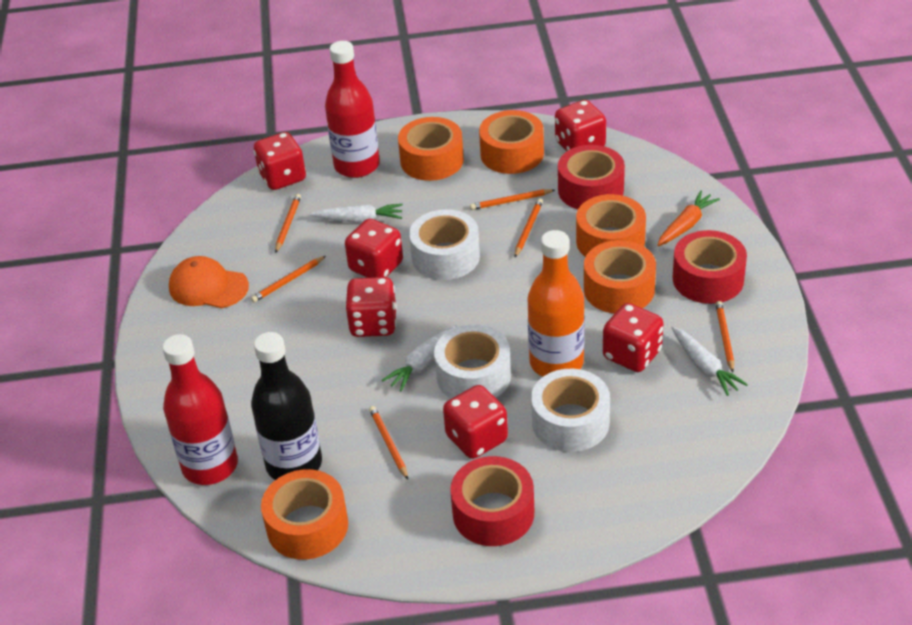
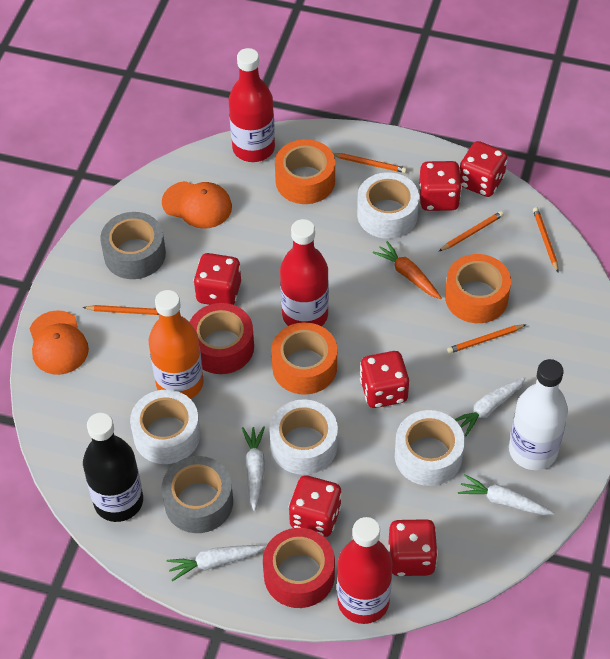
grey tape: 0 -> 2
orange cap: 1 -> 2
orange pencil: 6 -> 5
orange tape: 5 -> 3
red bottle: 2 -> 3
red tape: 3 -> 2
white bottle: 0 -> 1
white carrot: 3 -> 4
white tape: 3 -> 4

